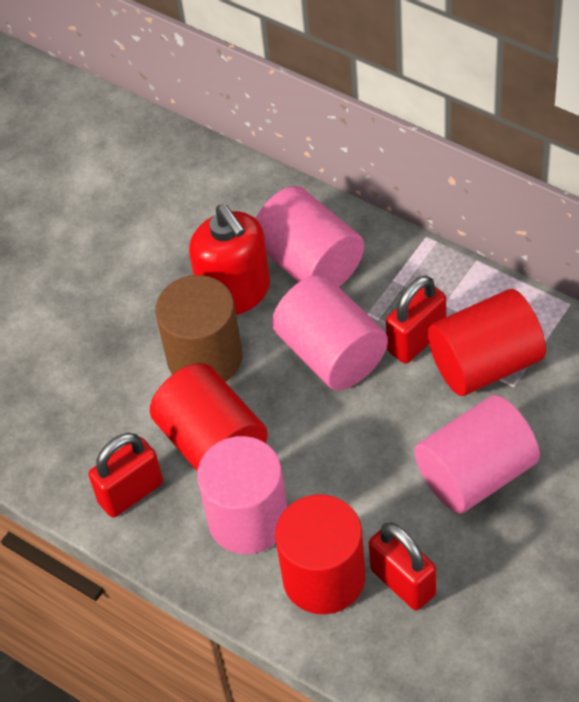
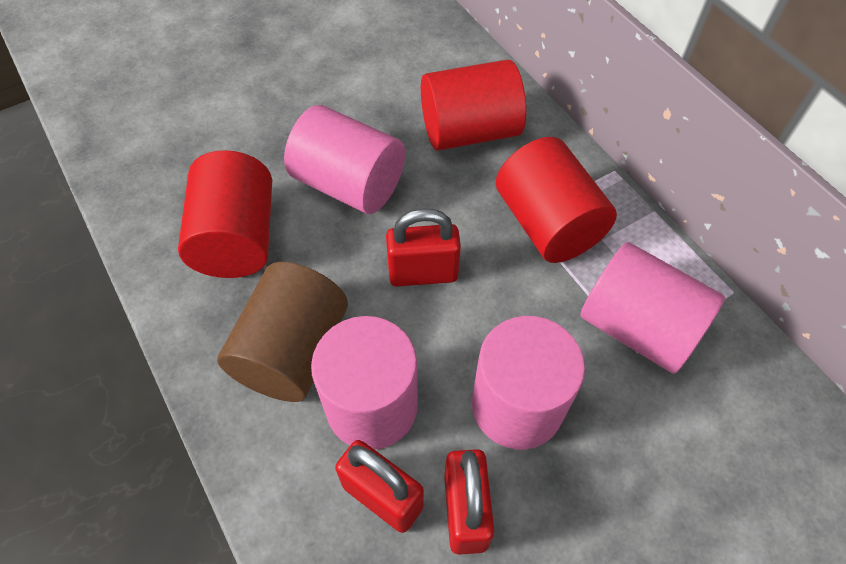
red soap dispenser: 1 -> 0

